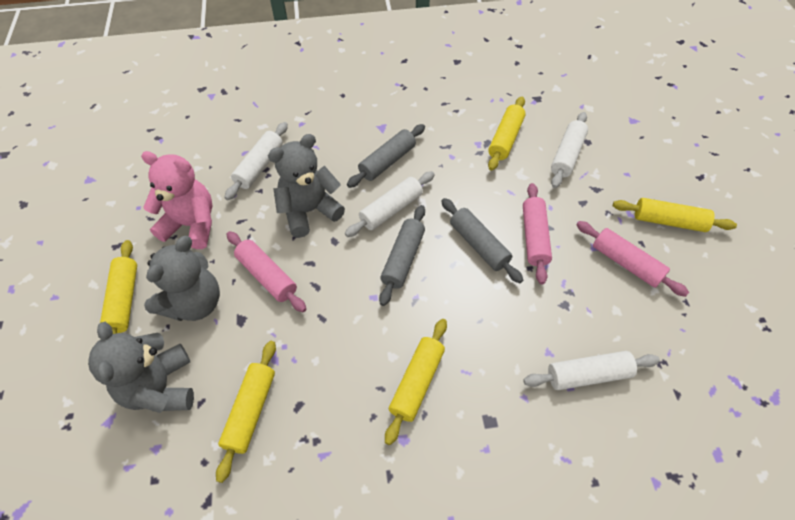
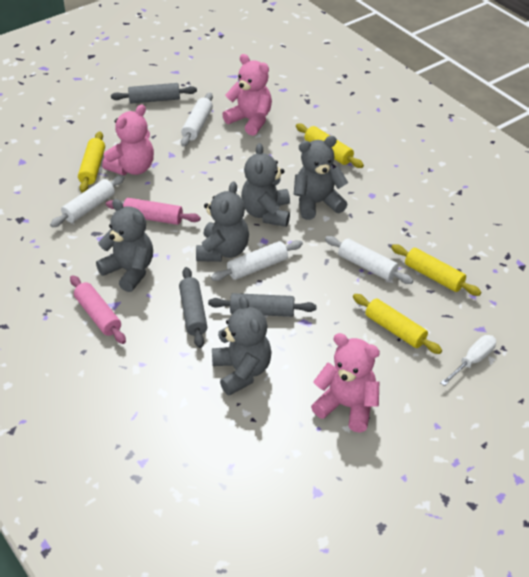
grey teddy bear: 3 -> 5
pink rolling pin: 3 -> 2
pink teddy bear: 1 -> 3
white screwdriver: 0 -> 1
yellow rolling pin: 5 -> 4

